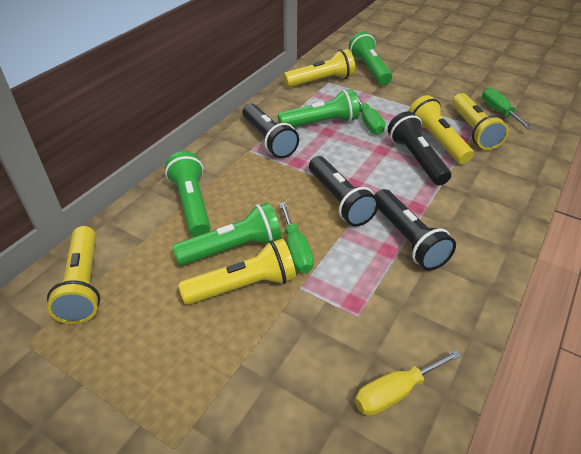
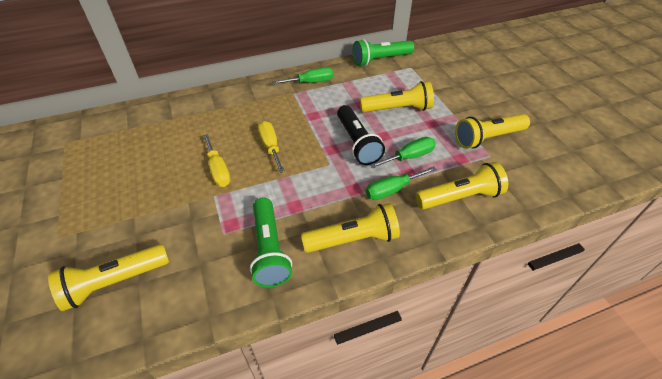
black flashlight: 4 -> 1
green flashlight: 4 -> 2
yellow screwdriver: 1 -> 2

